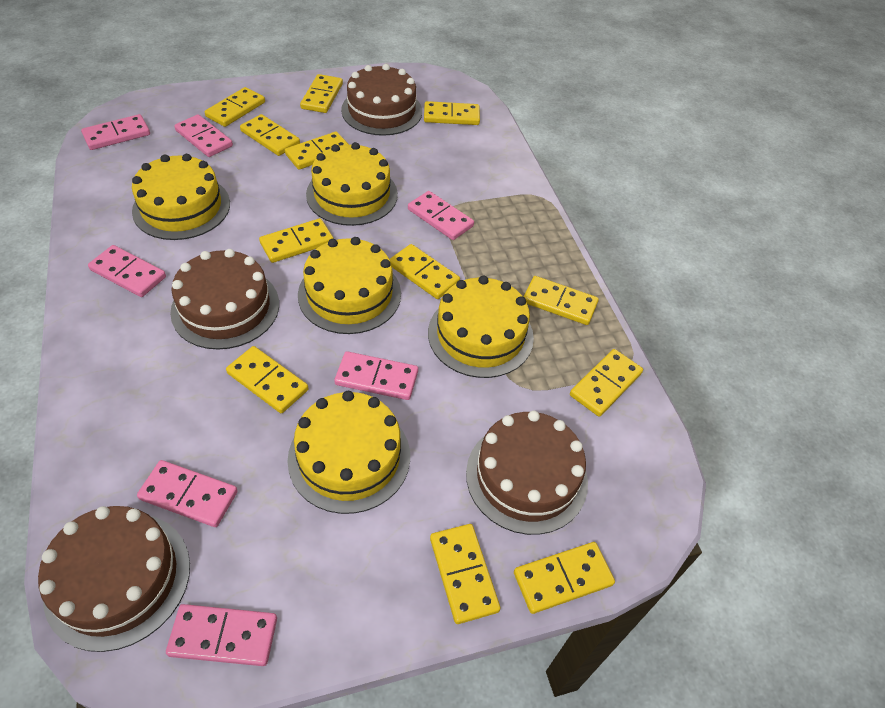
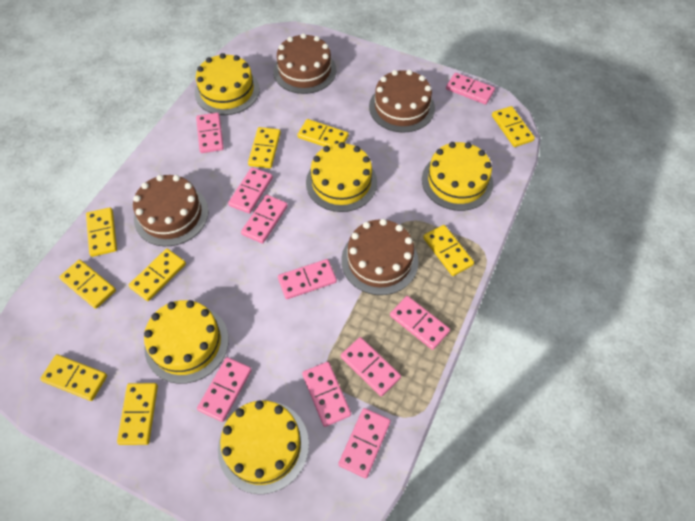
pink domino: 7 -> 10
yellow domino: 12 -> 9

